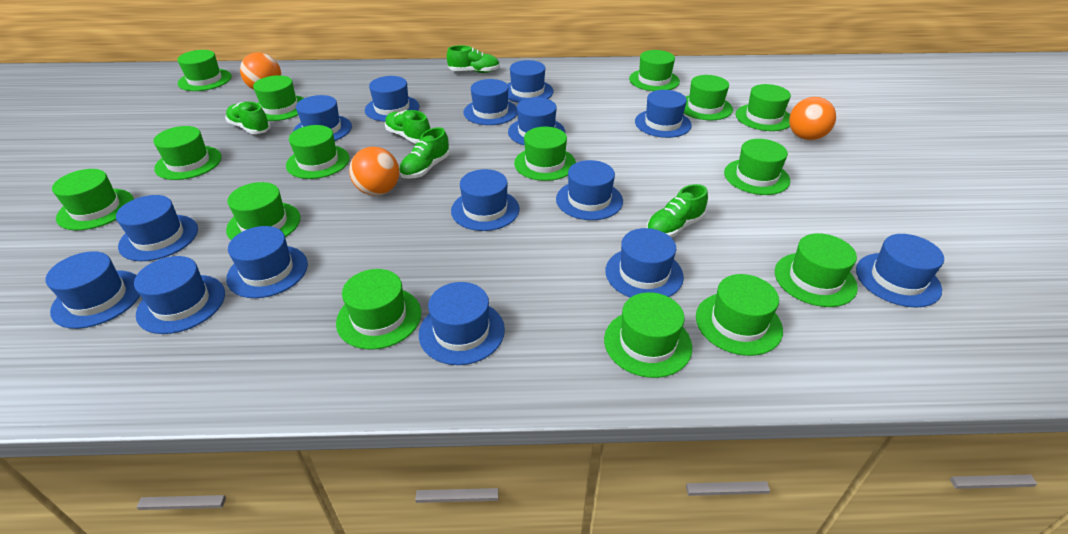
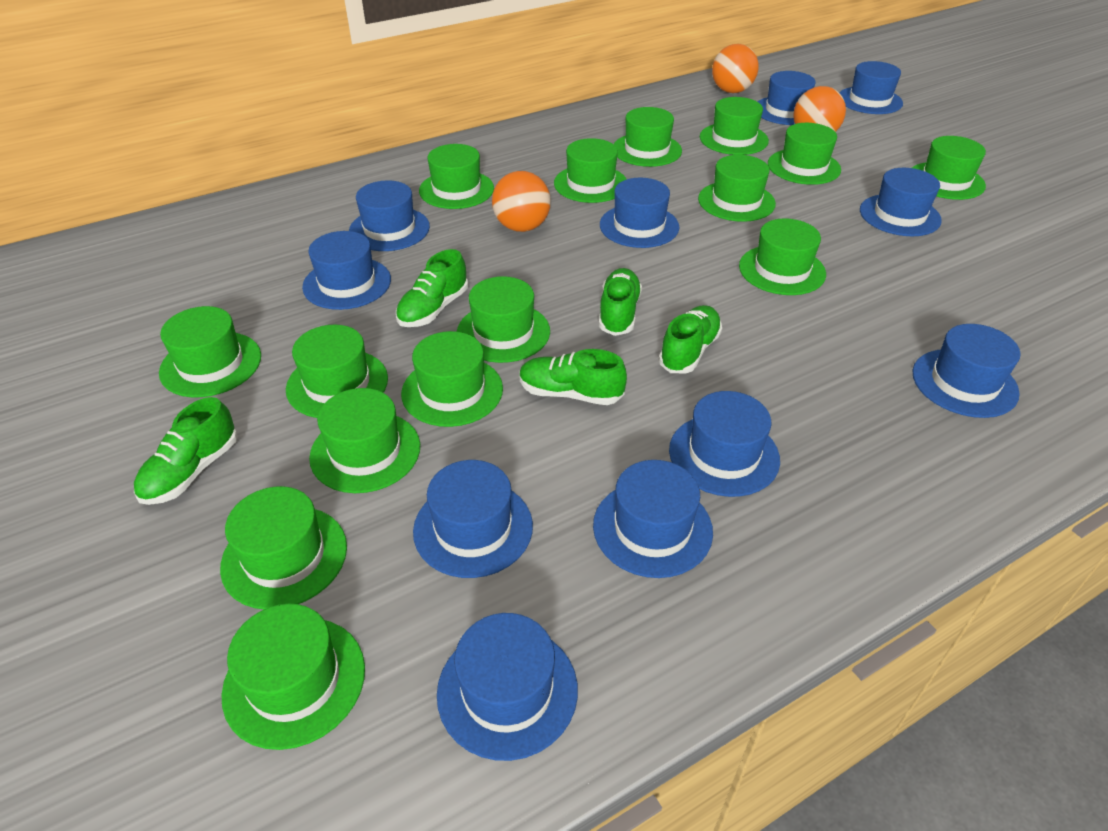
blue hat: 15 -> 11

